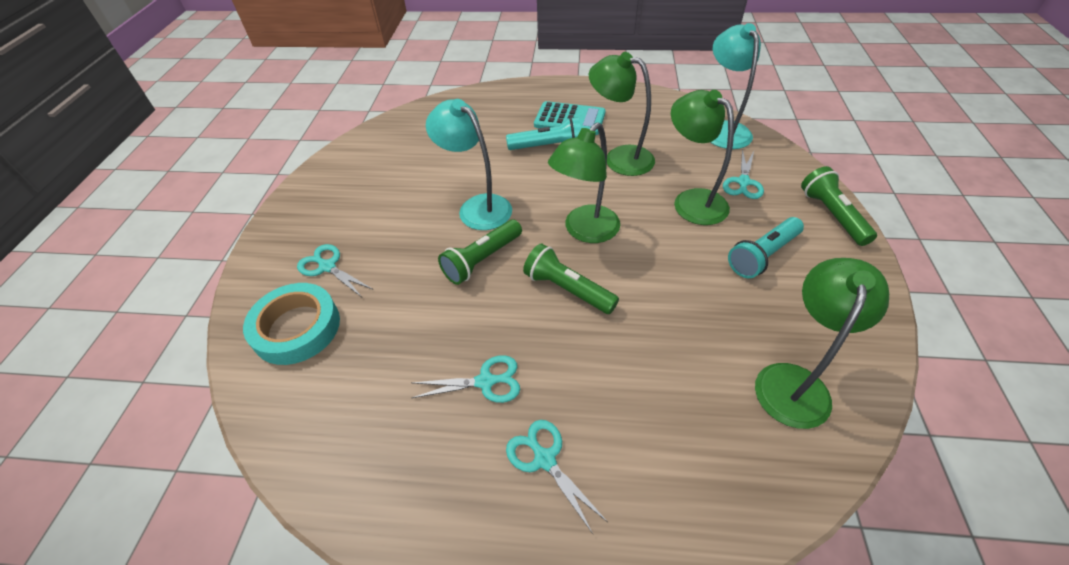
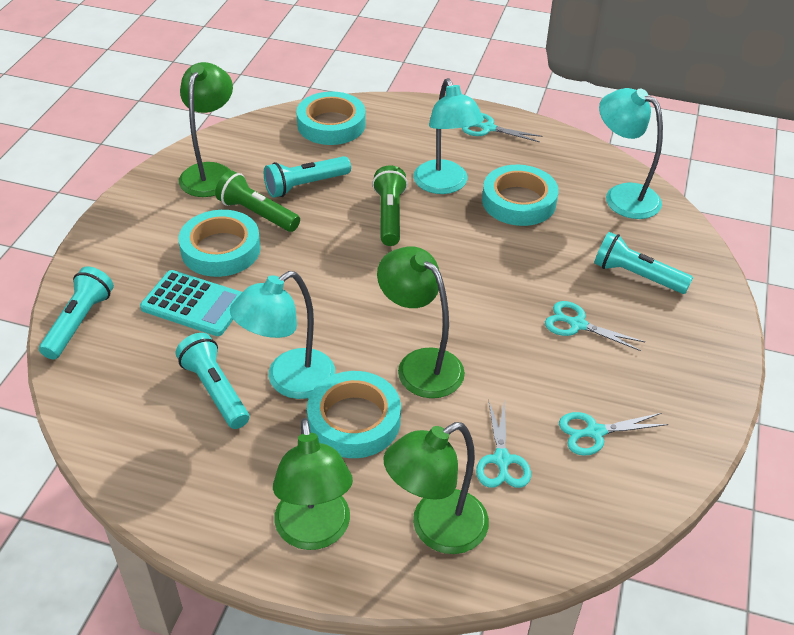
green flashlight: 3 -> 2
turquoise flashlight: 2 -> 4
turquoise lamp: 2 -> 3
turquoise tape: 1 -> 4

